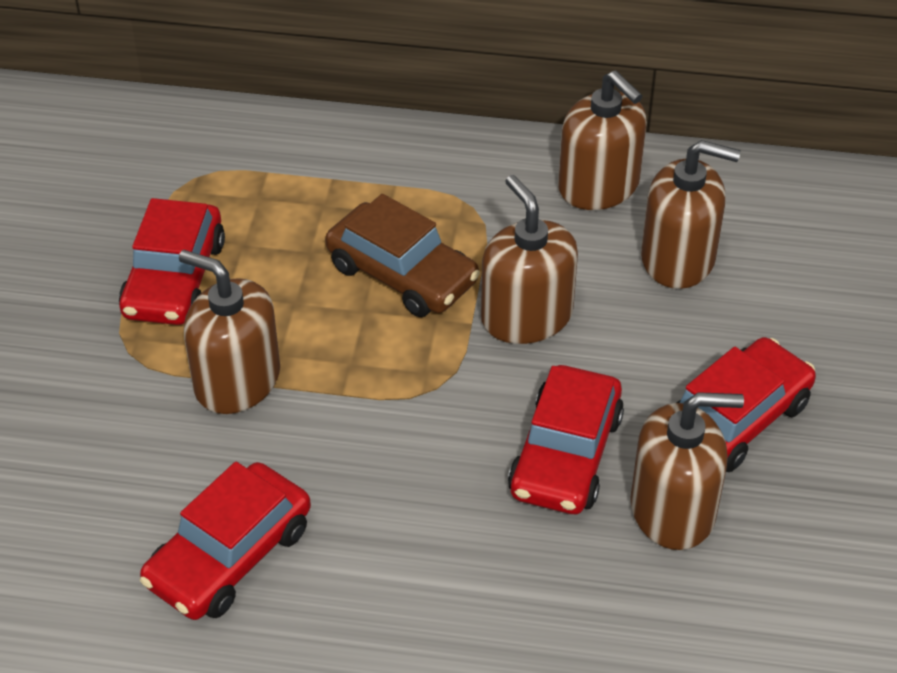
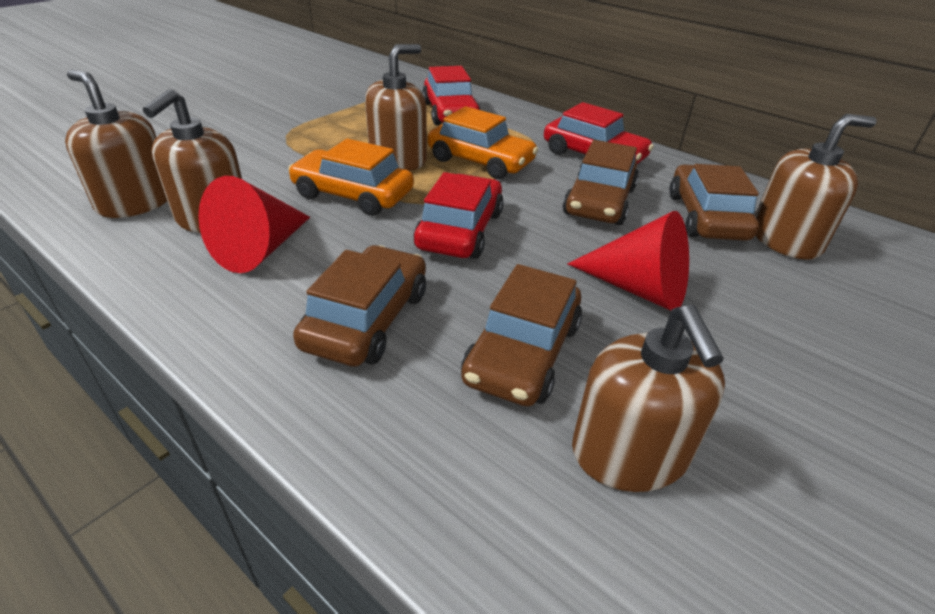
brown car: 1 -> 4
orange car: 0 -> 2
red car: 4 -> 3
red cone: 0 -> 2

